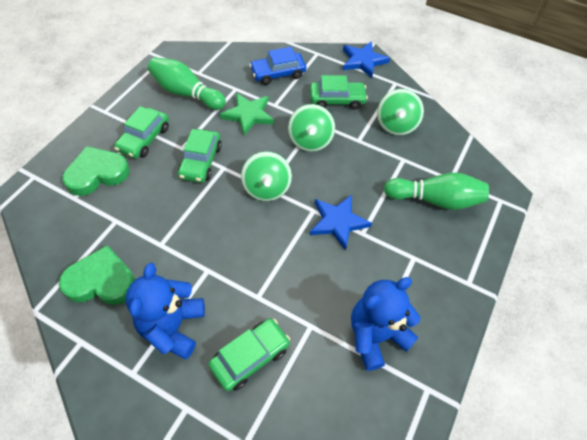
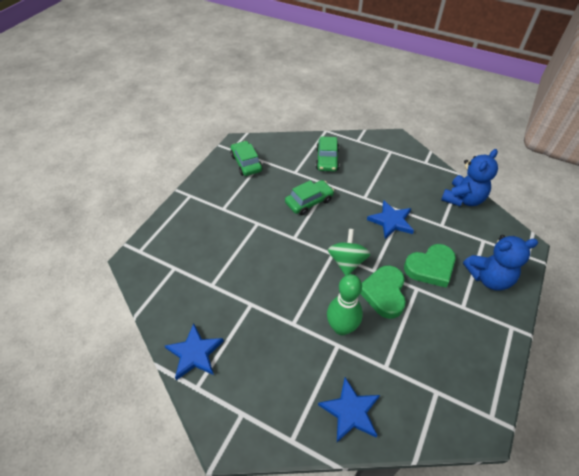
blue car: 1 -> 0
blue star: 2 -> 3
green bowling pin: 2 -> 1
green car: 4 -> 3
green spinning top: 3 -> 1
green star: 1 -> 0

